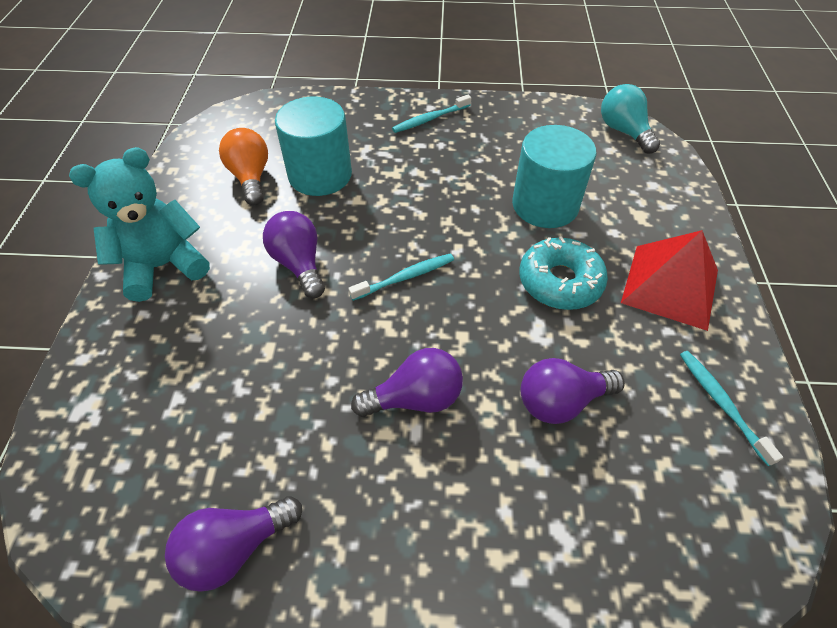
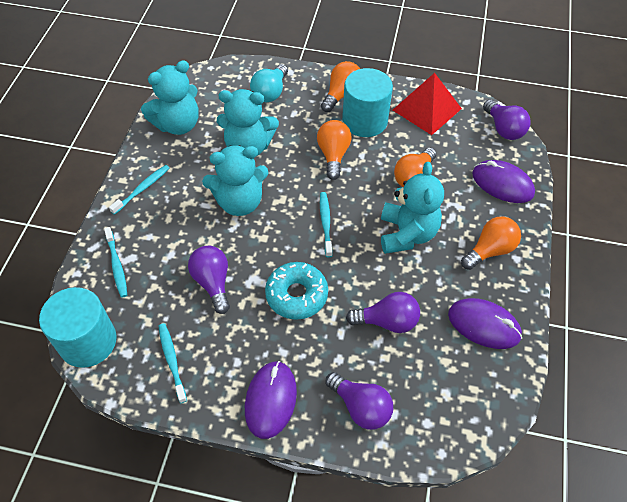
orange light bulb: 1 -> 4
purple mouse: 0 -> 3
turquoise teddy bear: 1 -> 4
turquoise toothbrush: 3 -> 4

